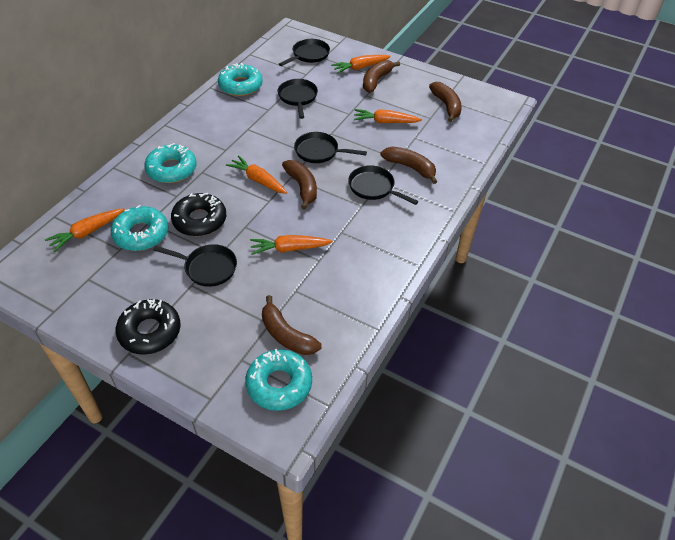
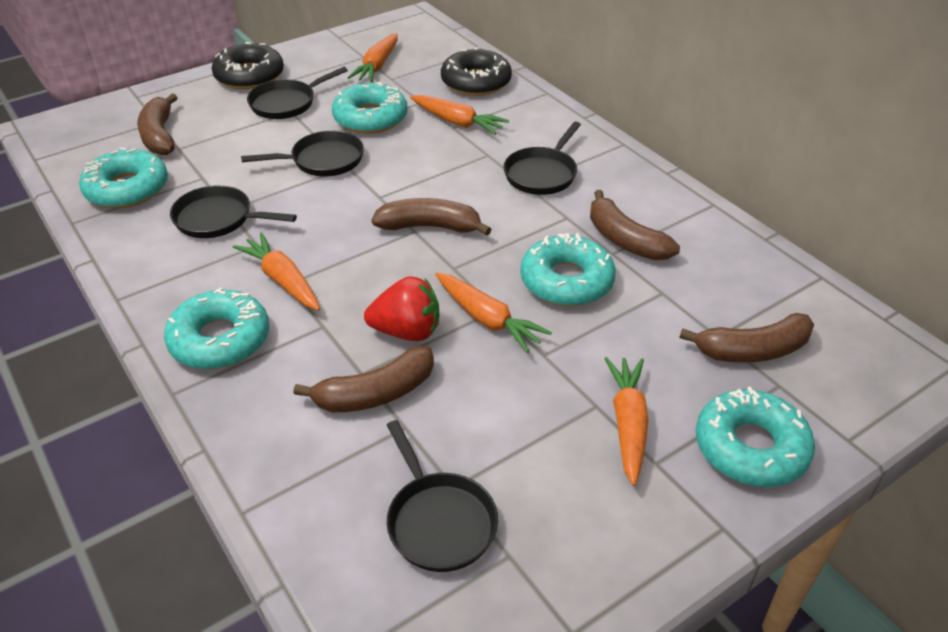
red strawberry: 0 -> 1
turquoise donut: 4 -> 5

